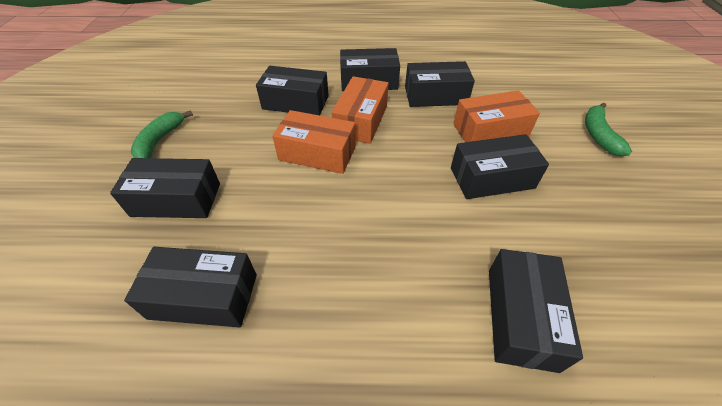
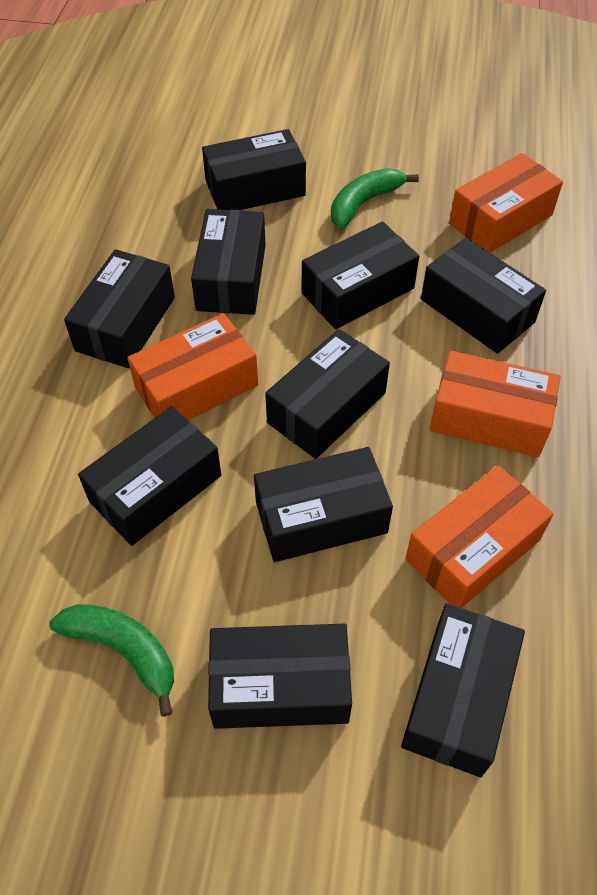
black box: 7 -> 10
orange box: 3 -> 4

